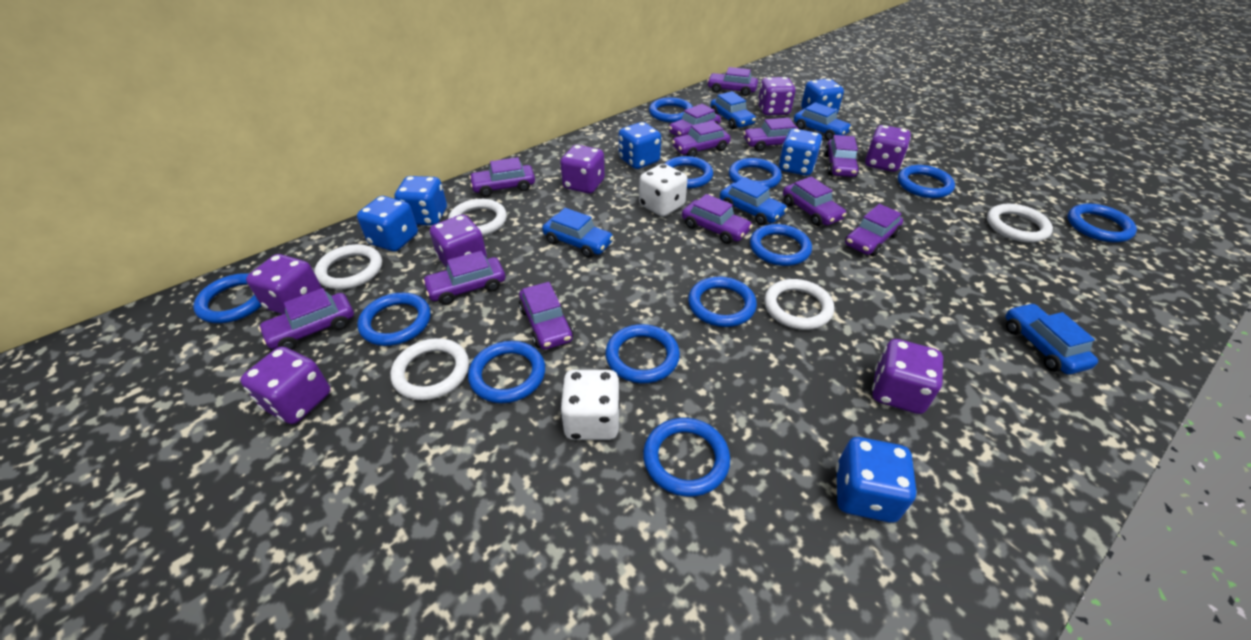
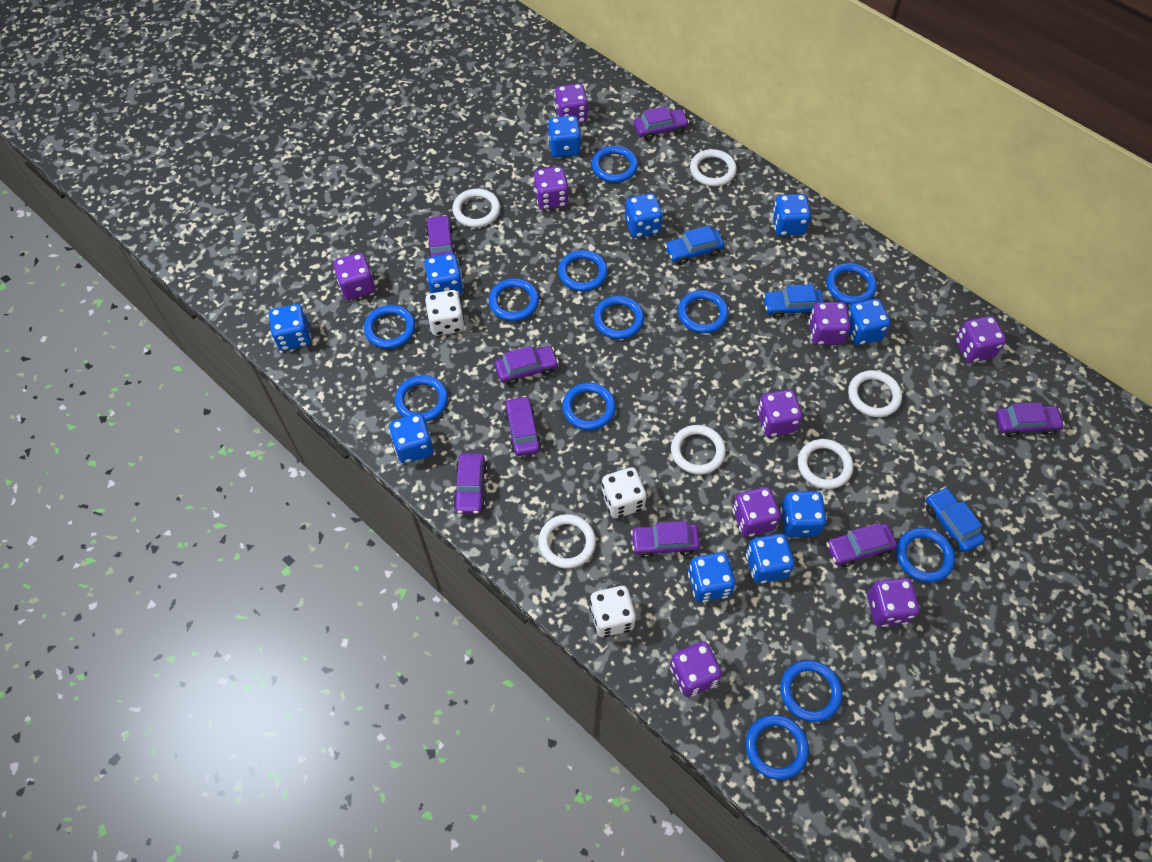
blue car: 5 -> 3
blue dice: 6 -> 10
purple car: 12 -> 8
purple dice: 7 -> 9
white dice: 2 -> 3
white ring: 5 -> 6

